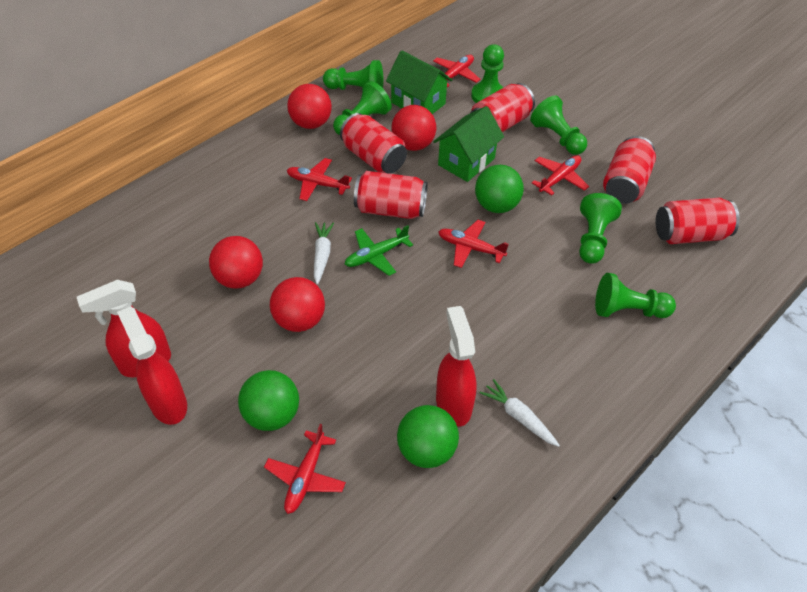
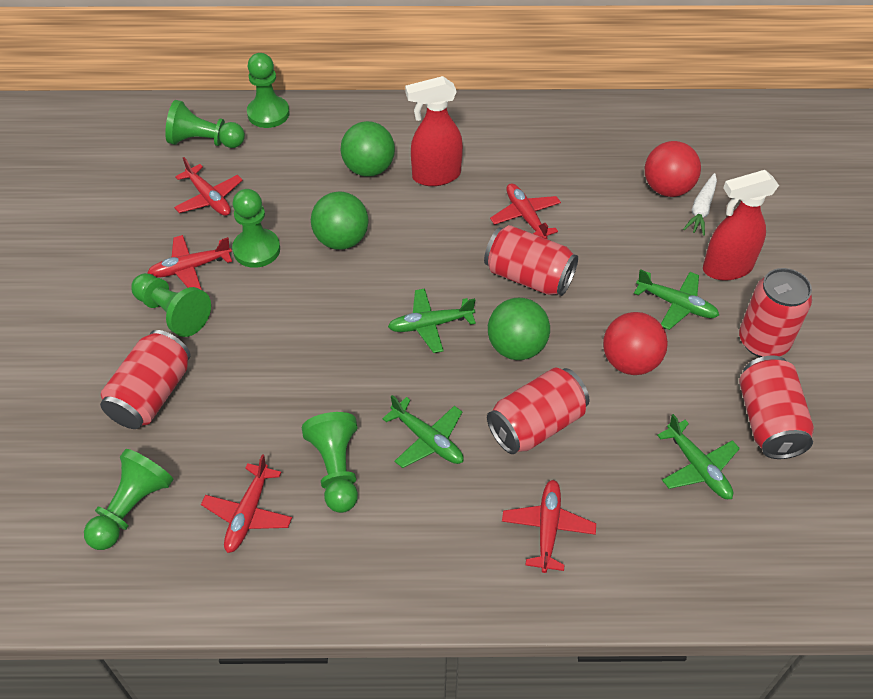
green house: 2 -> 0
green plane: 1 -> 4
red ball: 4 -> 2
red spray bottle: 3 -> 2
white carrot: 2 -> 1

